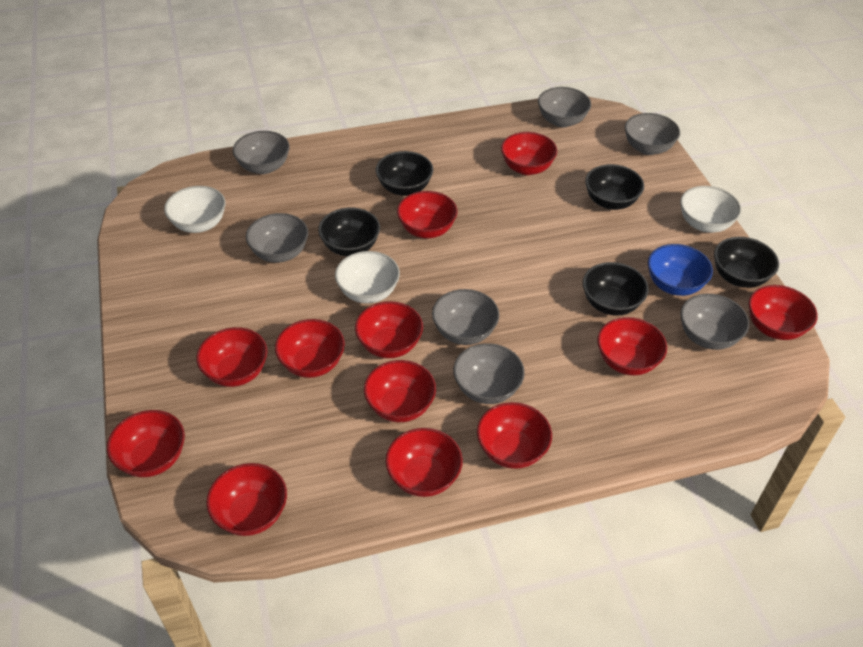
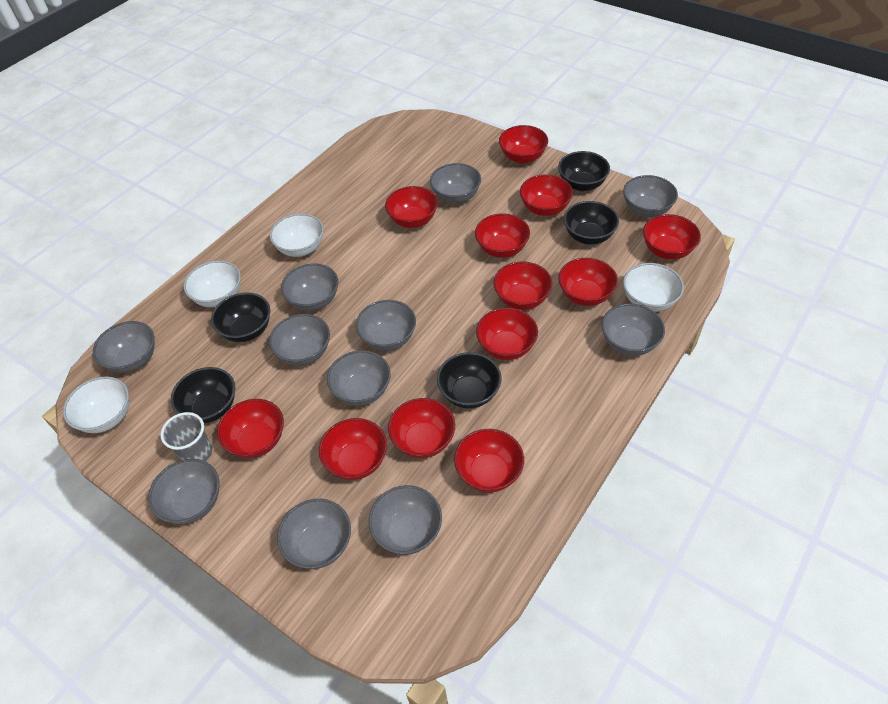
blue bowl: 1 -> 0
grey bowl: 7 -> 11
grey cup: 0 -> 1
white bowl: 3 -> 4

